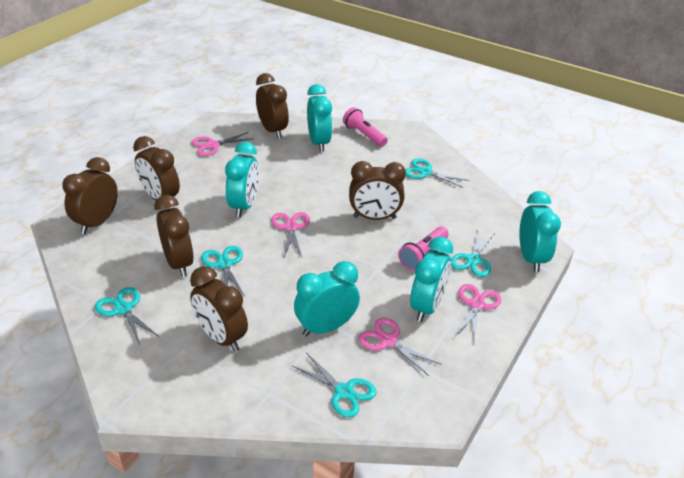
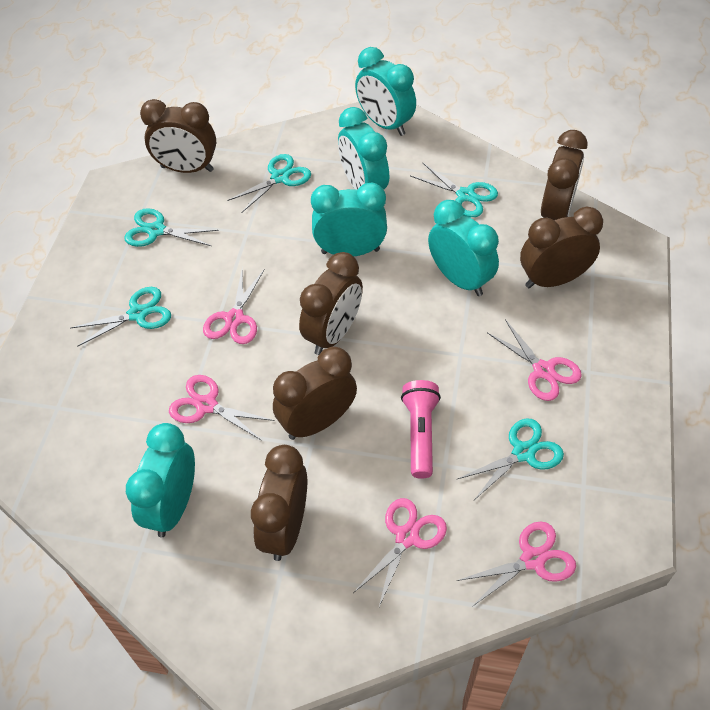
pink flashlight: 2 -> 1
pink scissors: 4 -> 5

